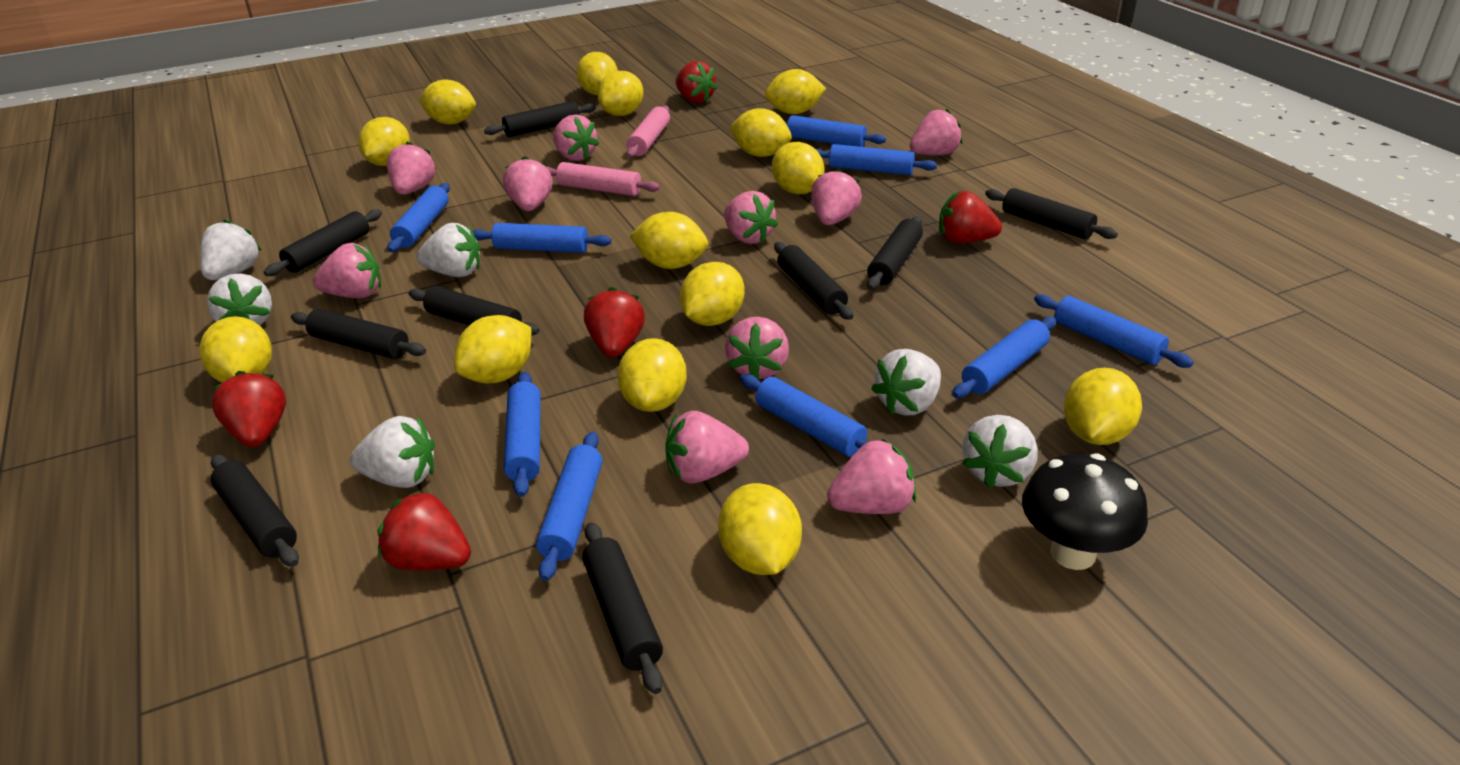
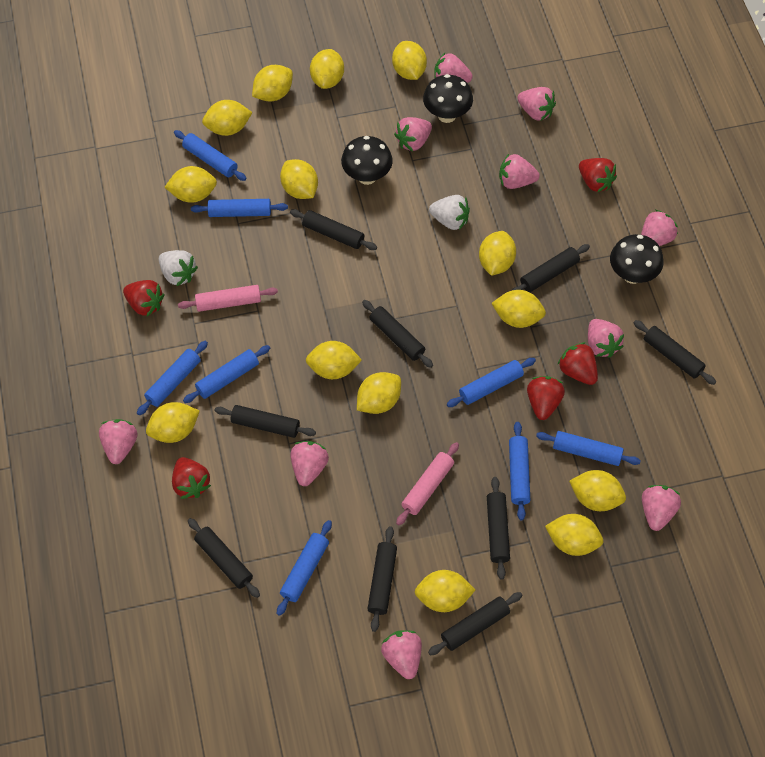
black mushroom: 1 -> 3
blue rolling pin: 9 -> 8
white strawberry: 6 -> 2

